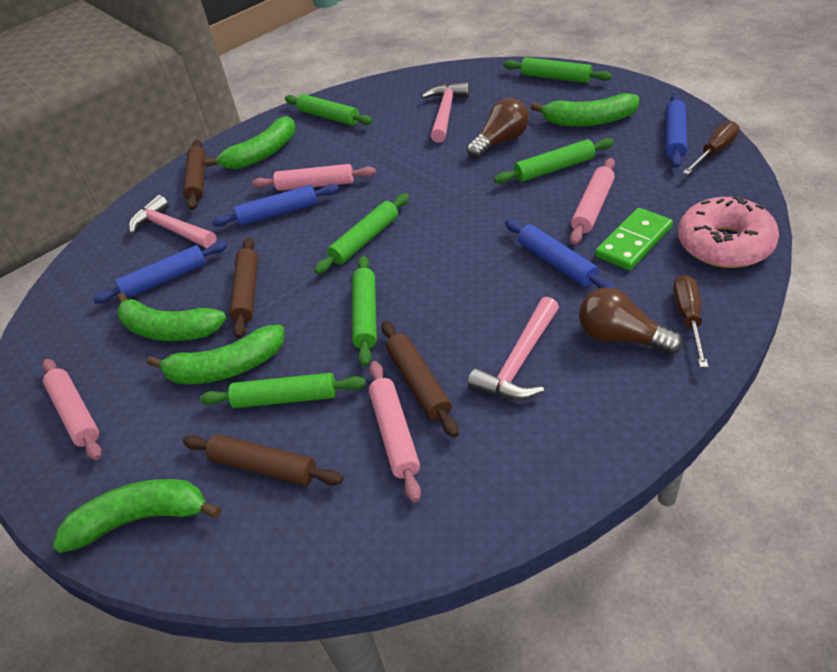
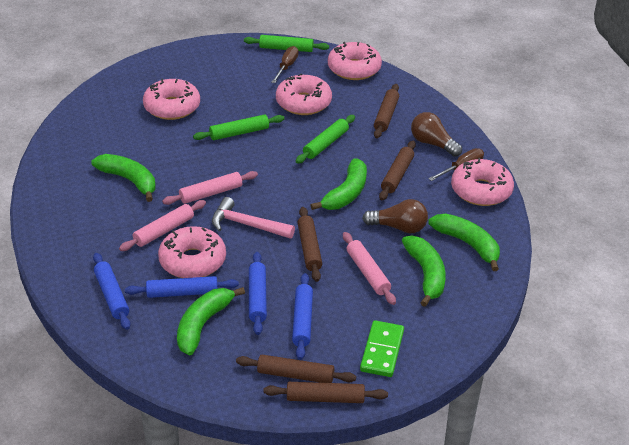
brown rolling pin: 4 -> 5
green rolling pin: 6 -> 3
pink donut: 1 -> 5
pink hammer: 3 -> 1
pink rolling pin: 4 -> 3

